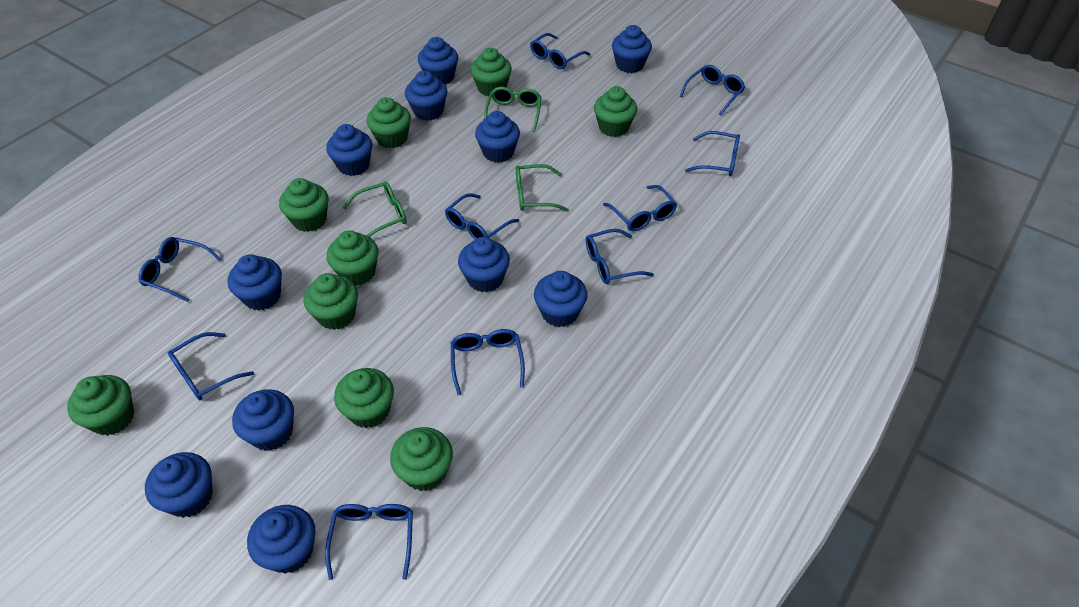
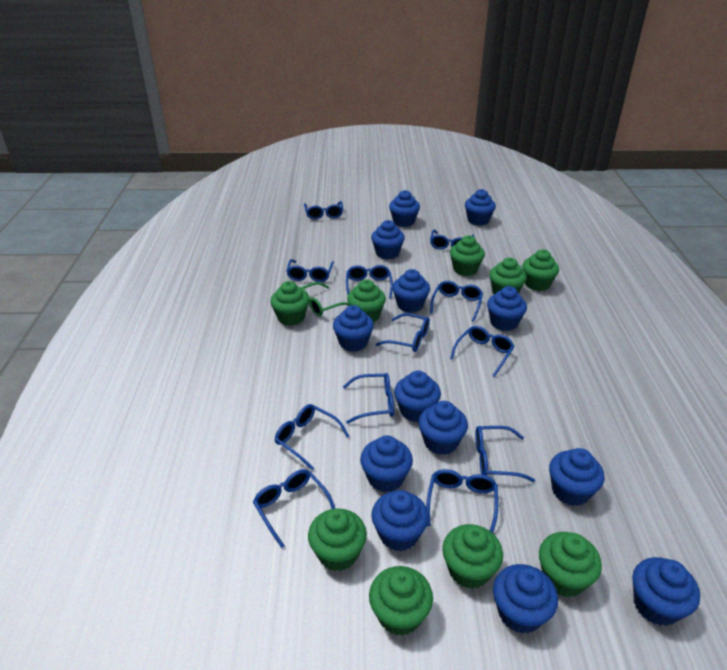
blue cupcake: 11 -> 13
blue glasses: 10 -> 12
green glasses: 3 -> 1

